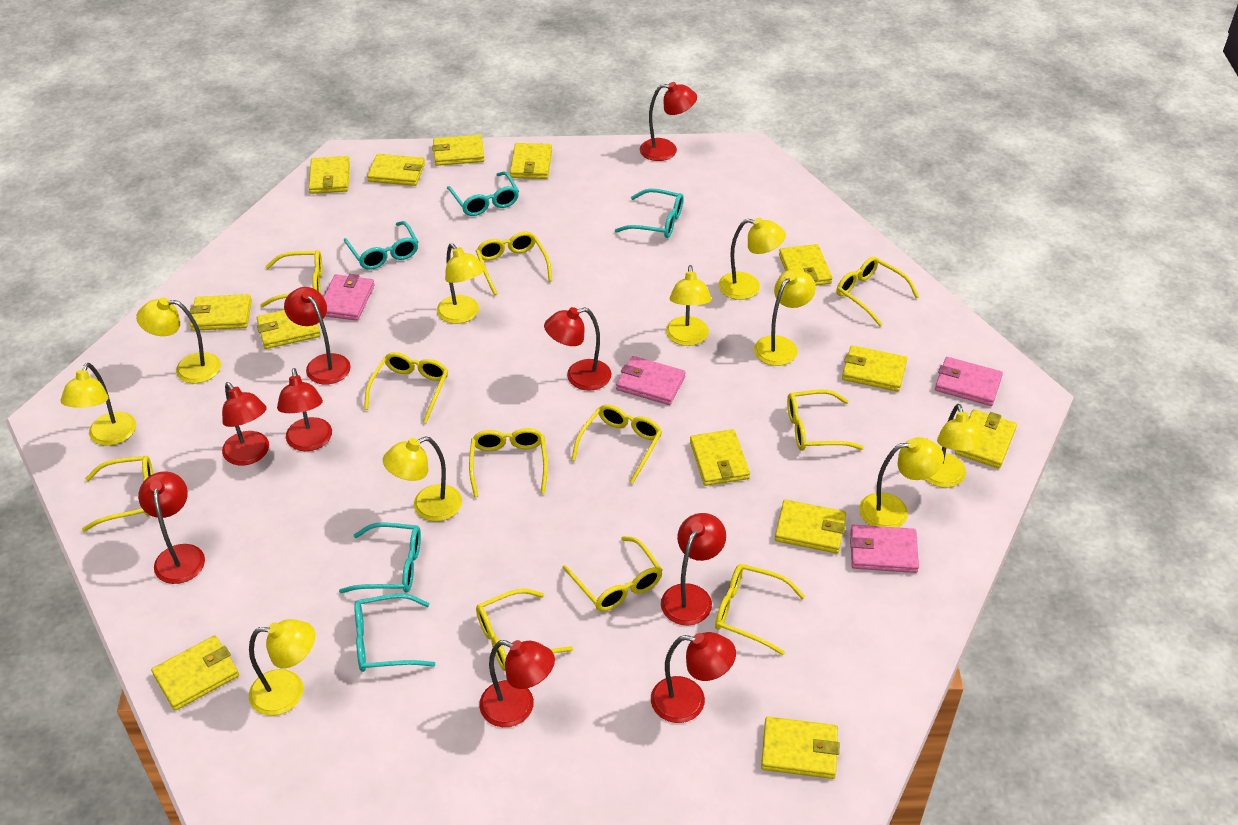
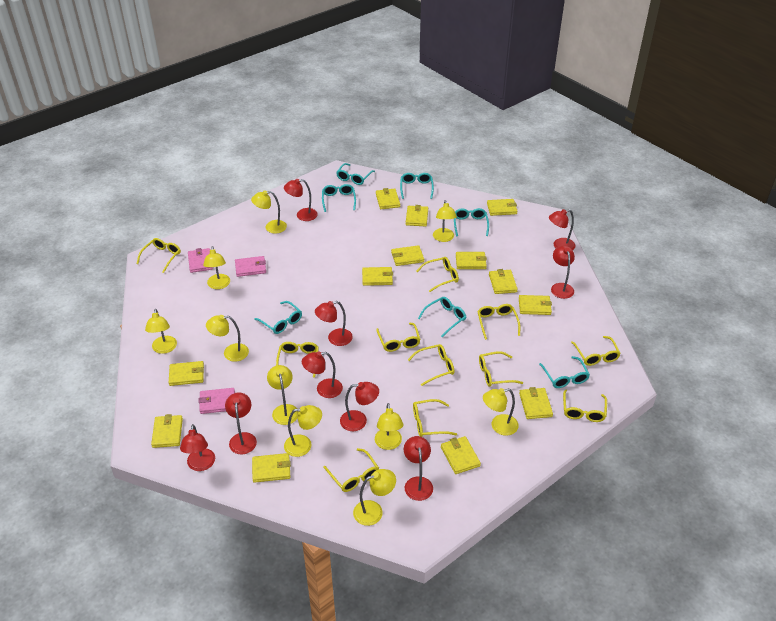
pink wallet: 4 -> 3
turquoise glasses: 5 -> 7

